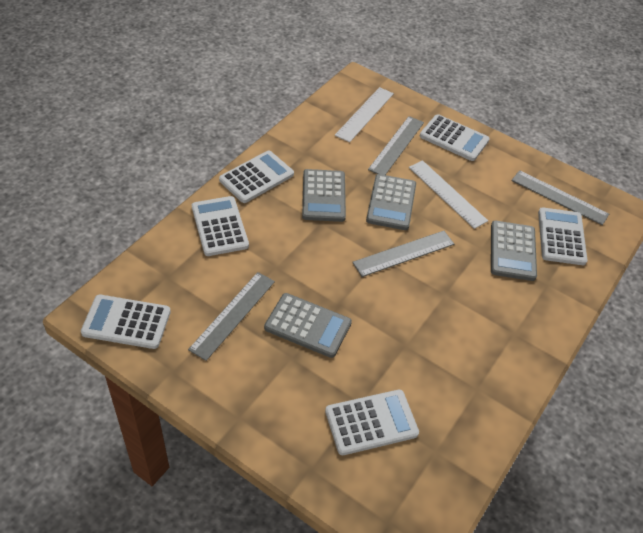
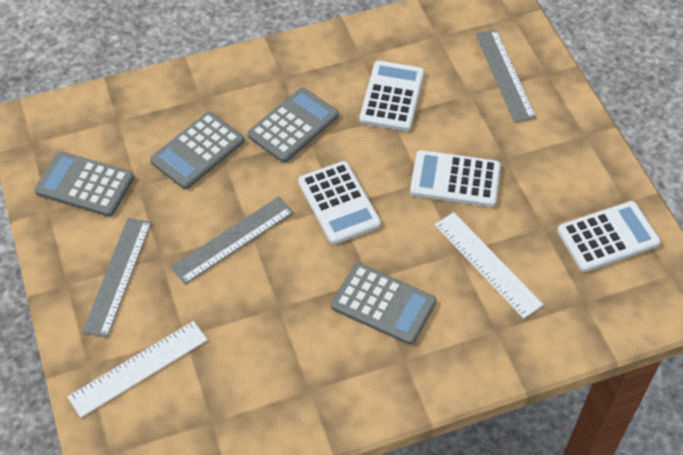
grey ruler: 4 -> 3
white calculator: 6 -> 4

